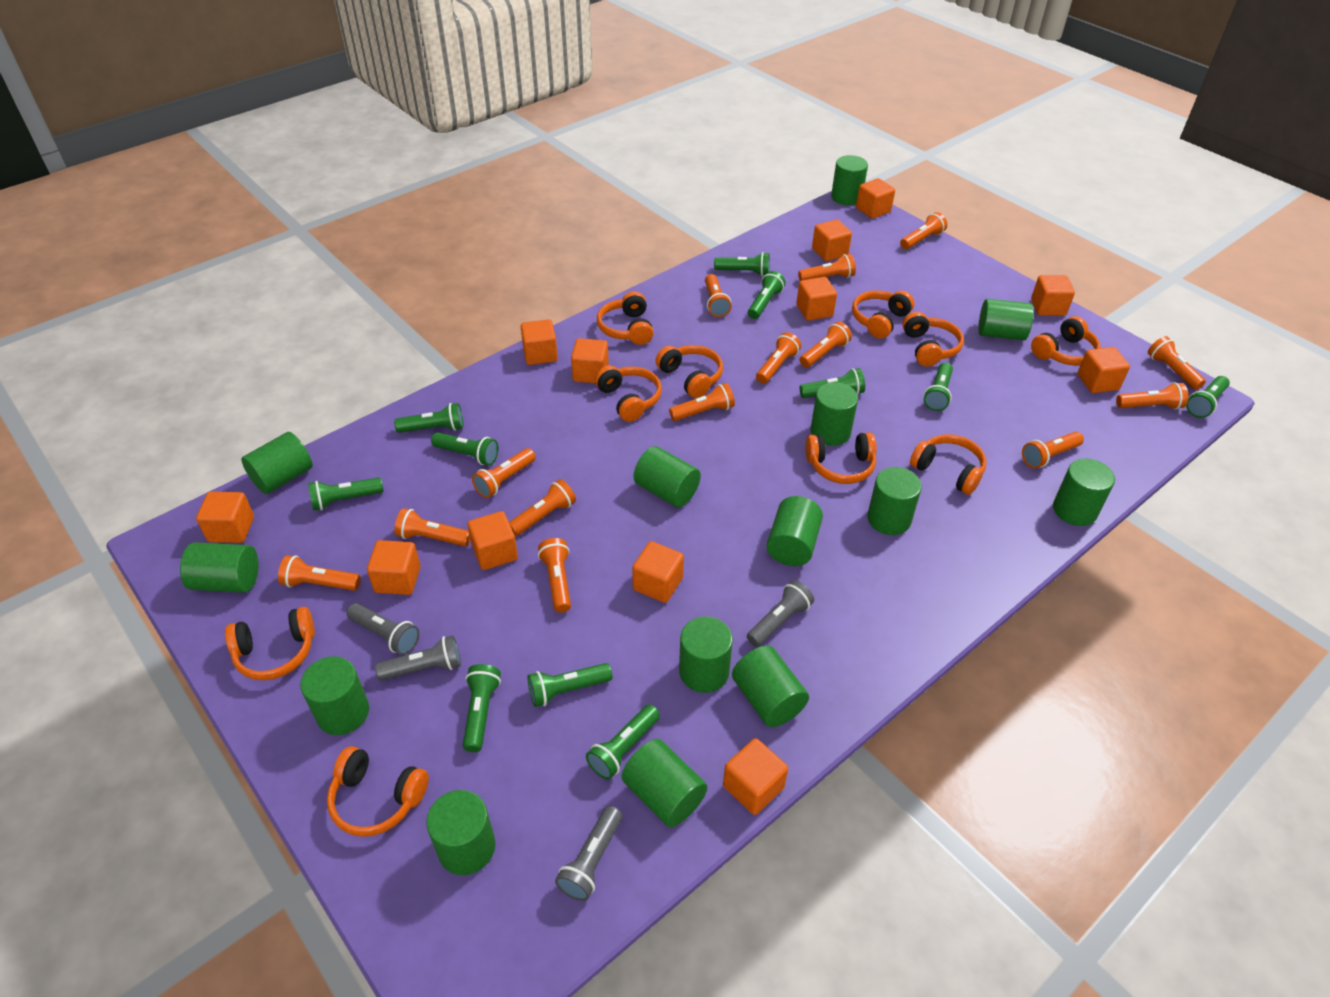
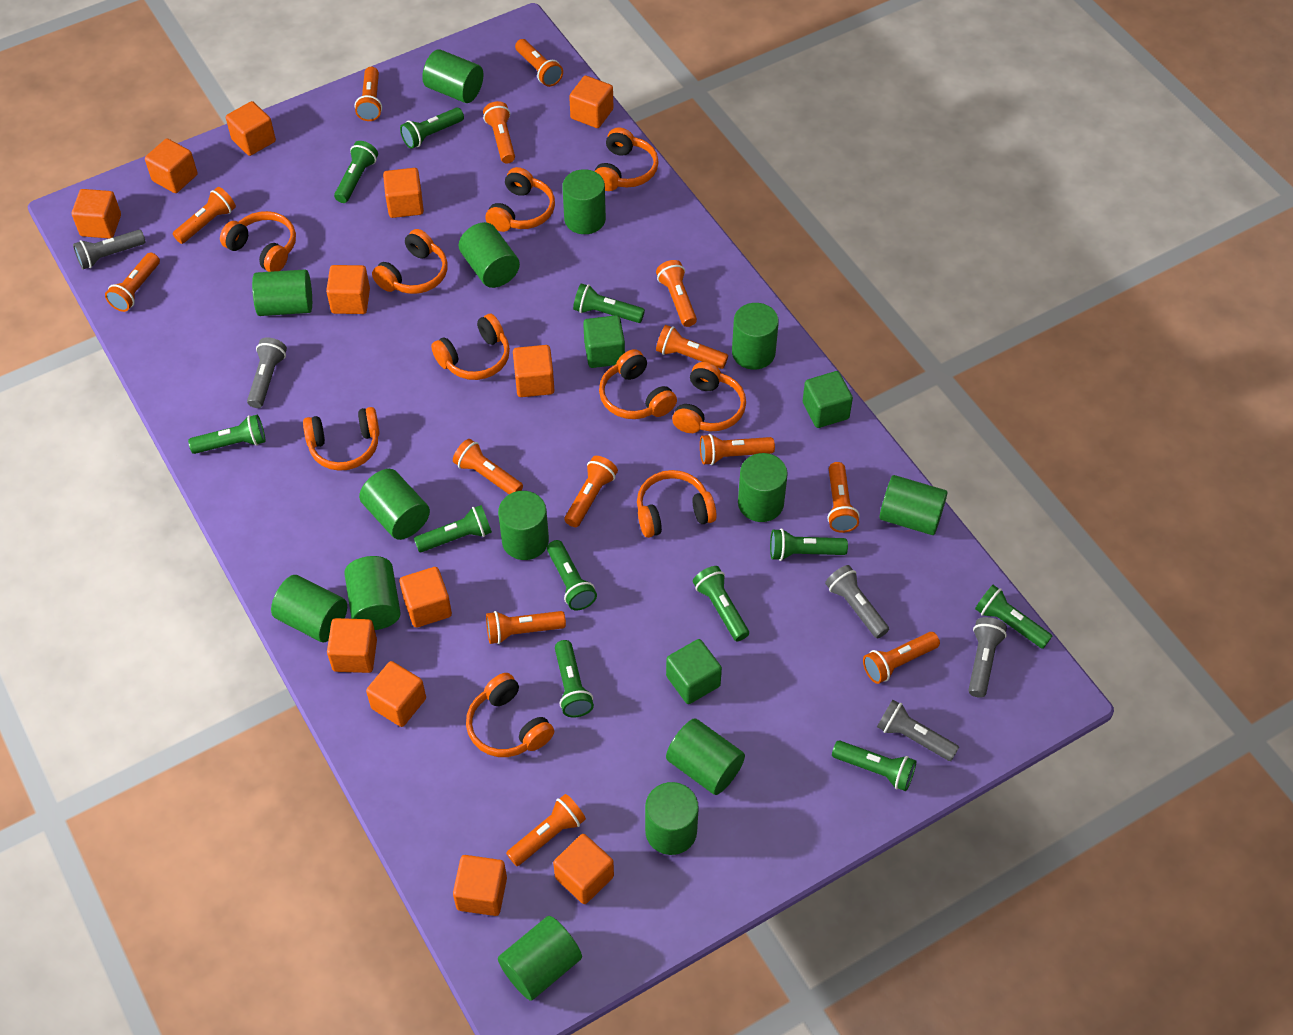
green cube: 0 -> 3
grey flashlight: 4 -> 5

